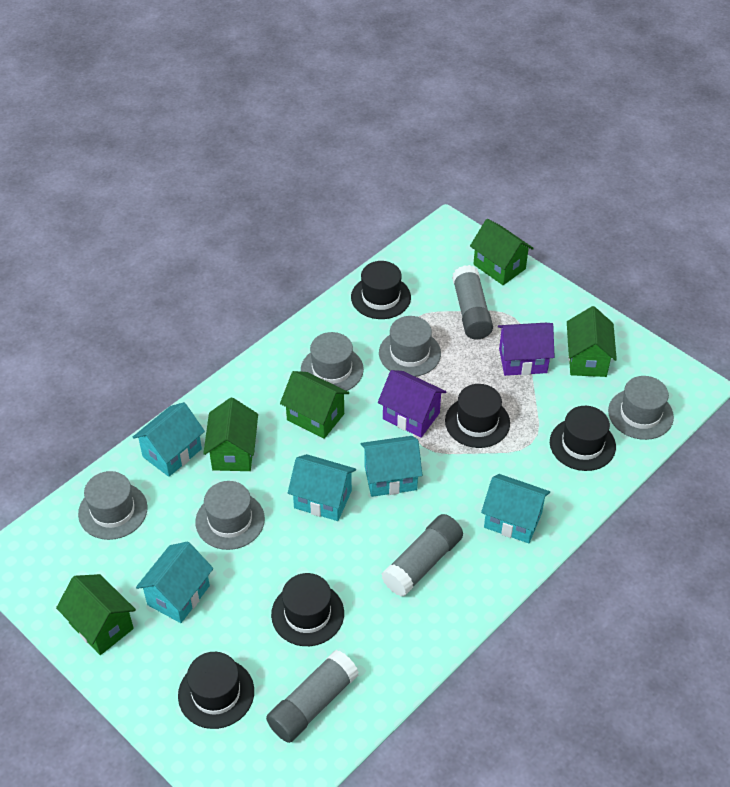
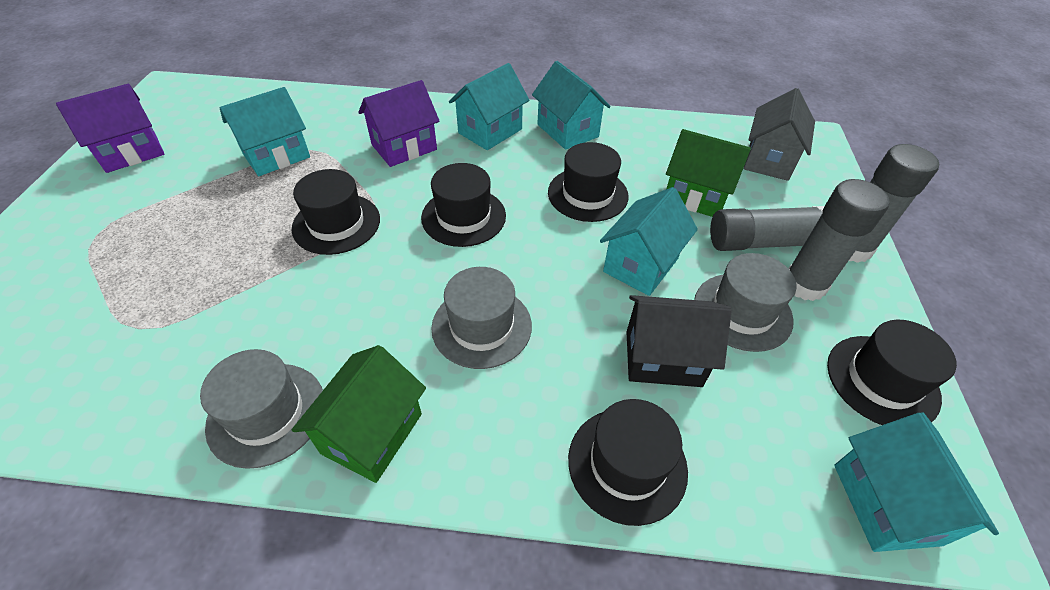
black house: 0 -> 1
green house: 5 -> 2
grey hat: 5 -> 3
grey house: 0 -> 1

